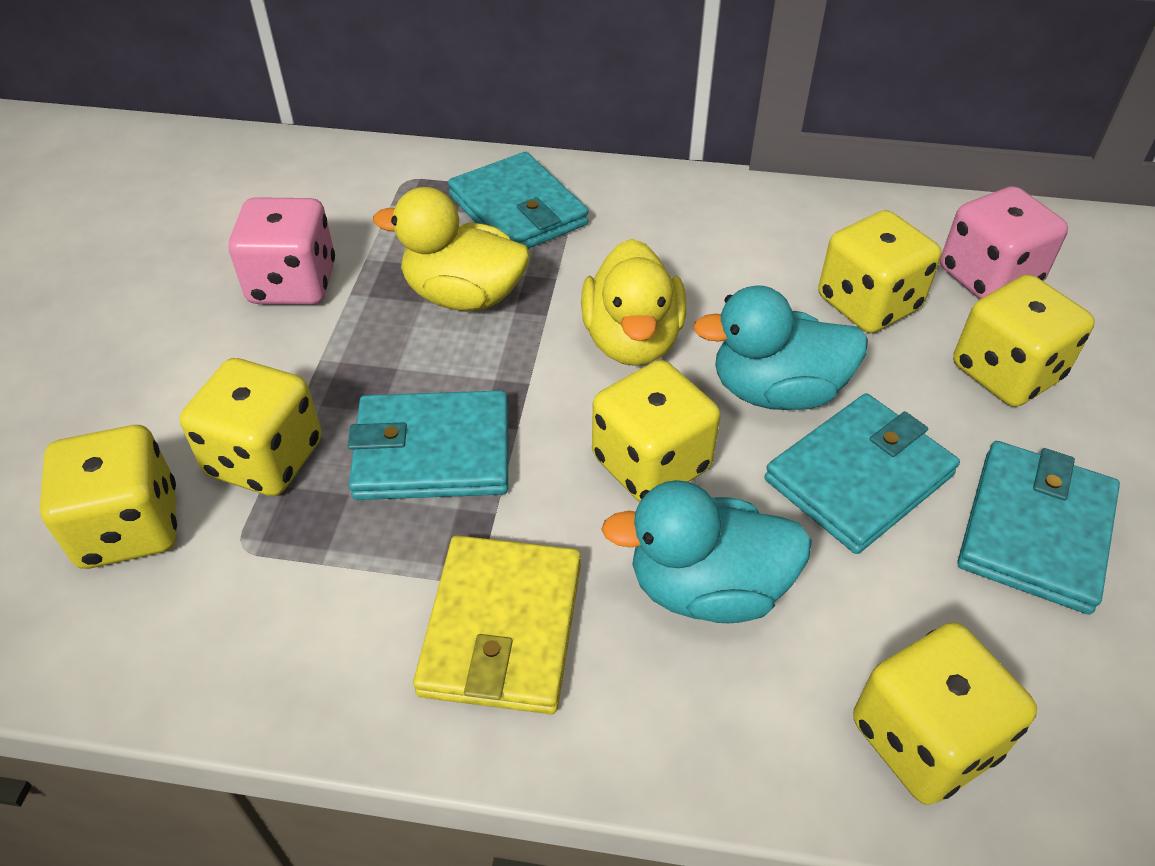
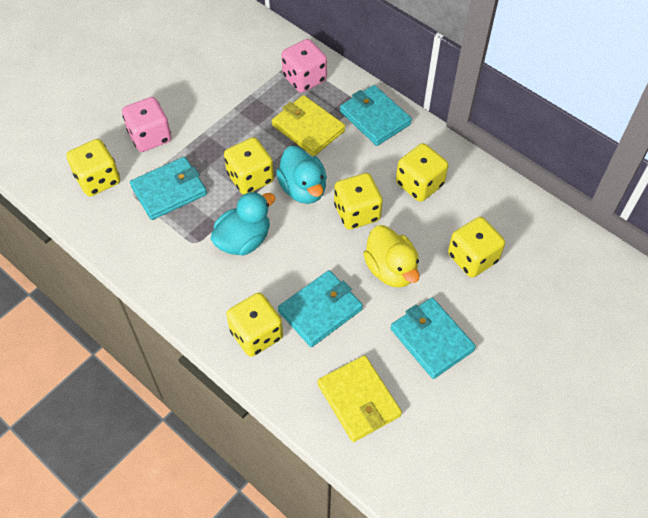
yellow duck: 2 -> 1
yellow wallet: 1 -> 2

